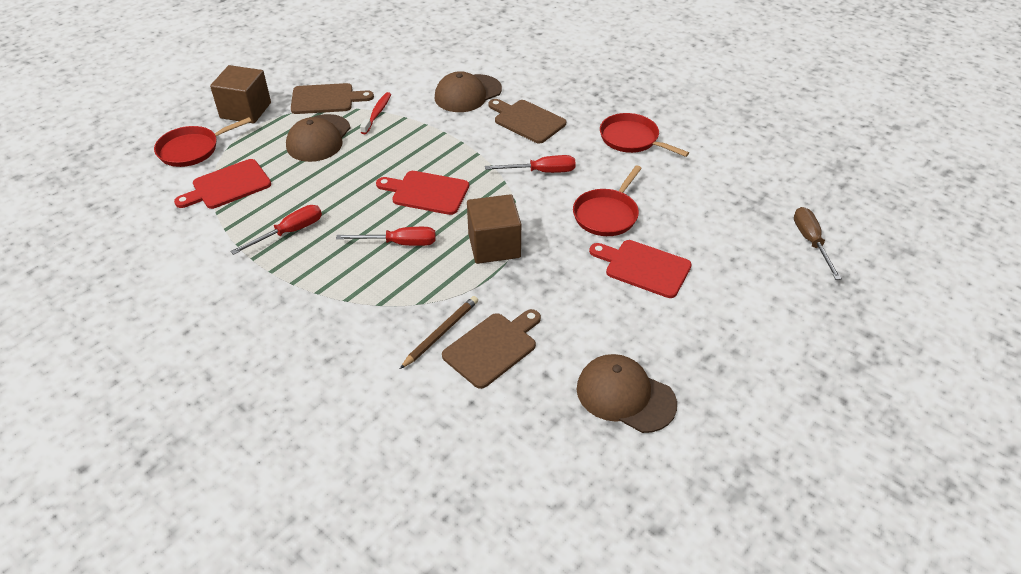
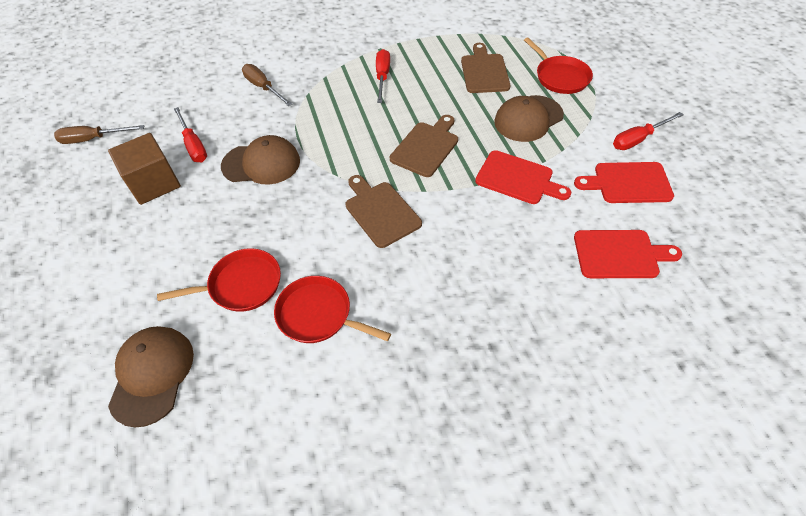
brown cube: 2 -> 1
brown pencil: 1 -> 0
brown screwdriver: 1 -> 2
red toothbrush: 1 -> 0

